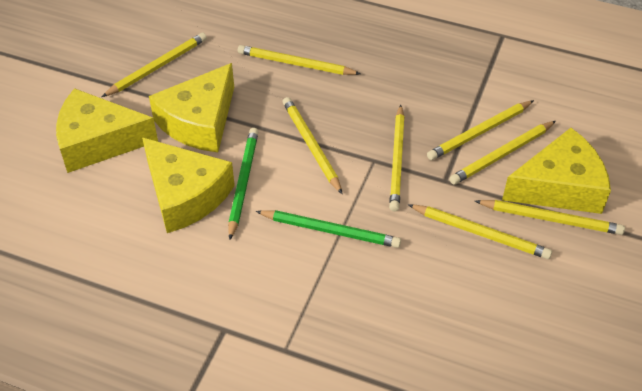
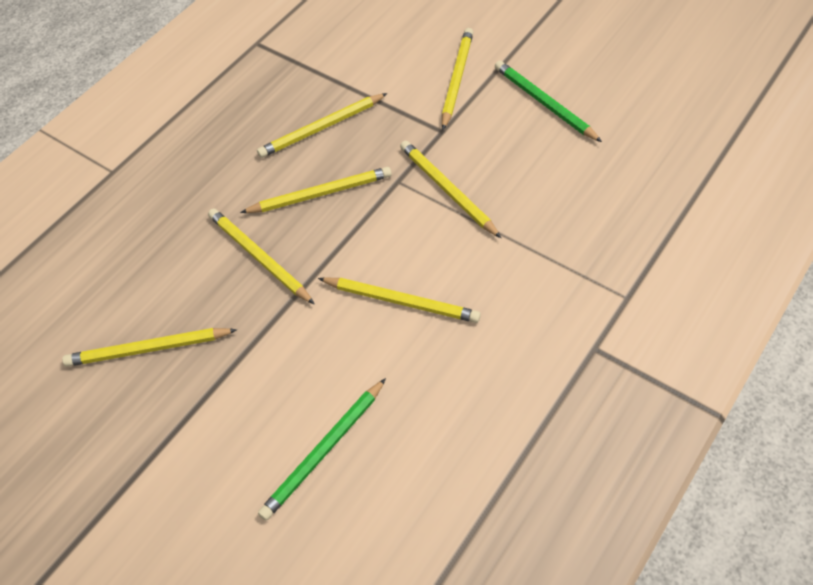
yellow cheese: 4 -> 0
yellow pencil: 8 -> 7

